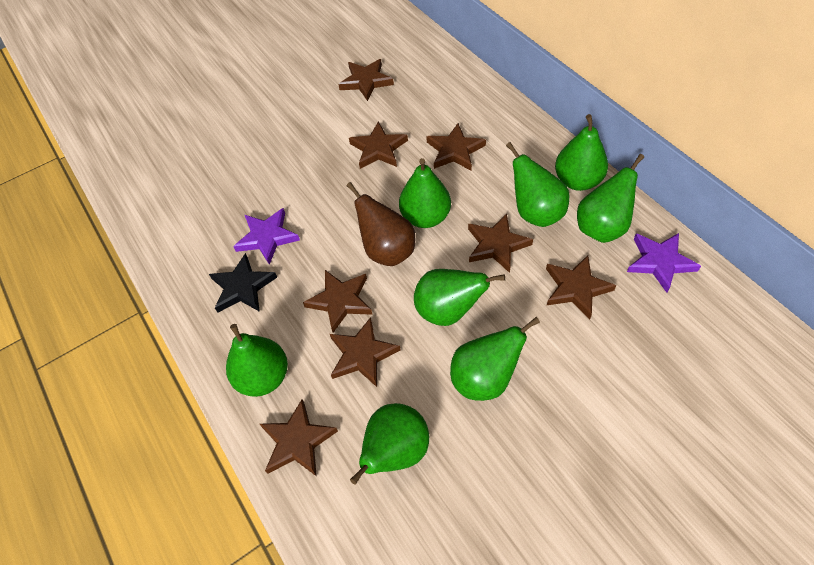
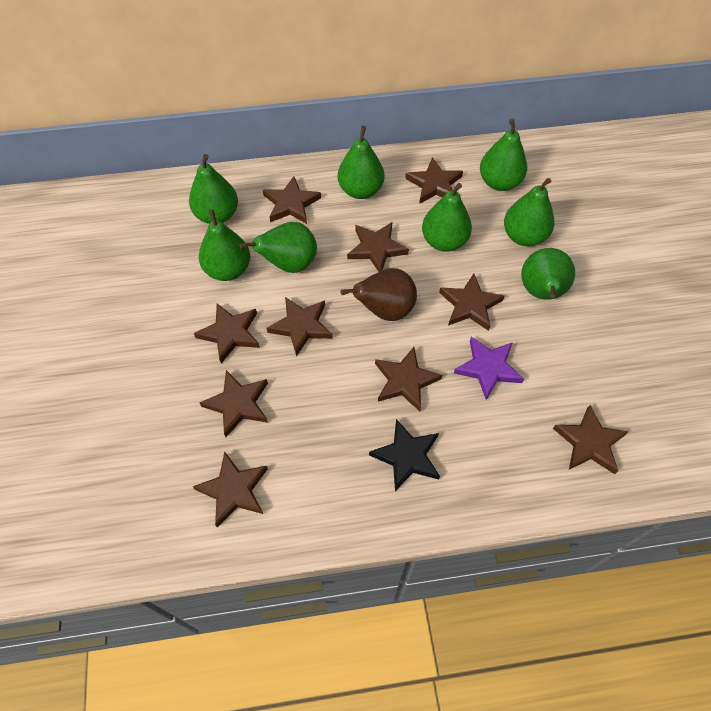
brown star: 8 -> 10
purple star: 2 -> 1

